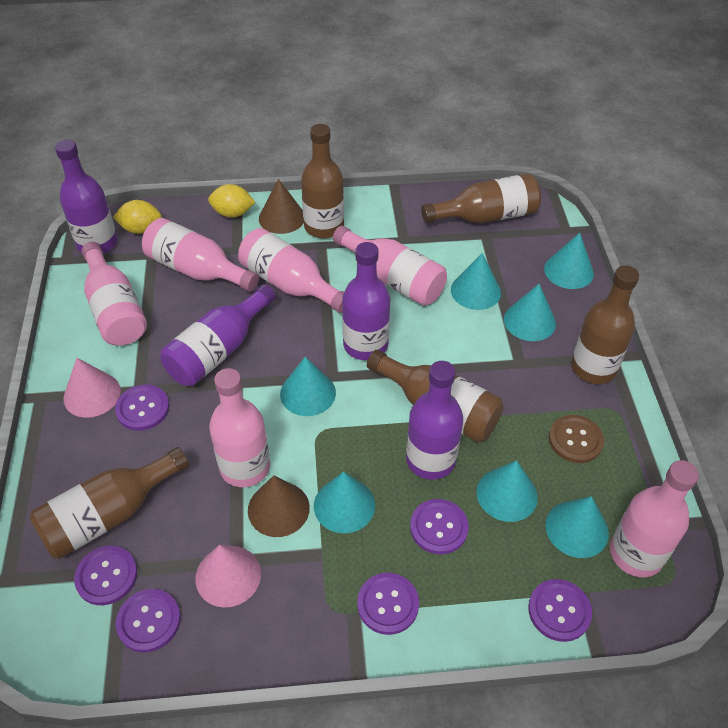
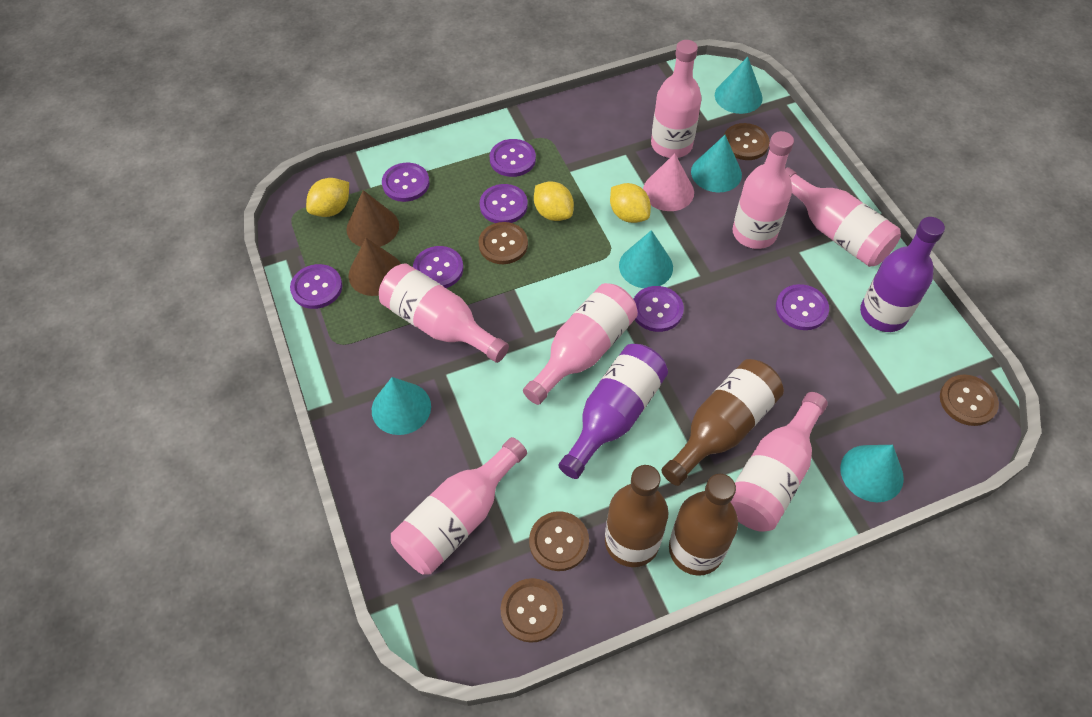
brown bottle: 5 -> 3
brown button: 1 -> 5
pink bottle: 6 -> 7
pink cone: 2 -> 1
purple bottle: 4 -> 2
purple button: 6 -> 7
turquoise cone: 7 -> 5
yellow lemon: 2 -> 3

